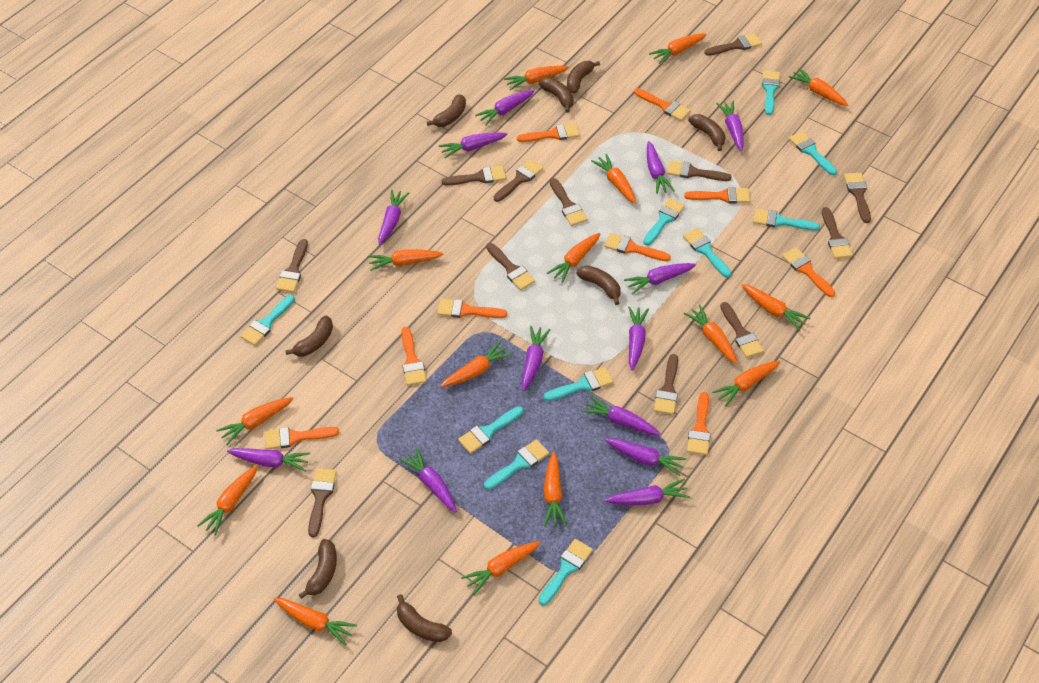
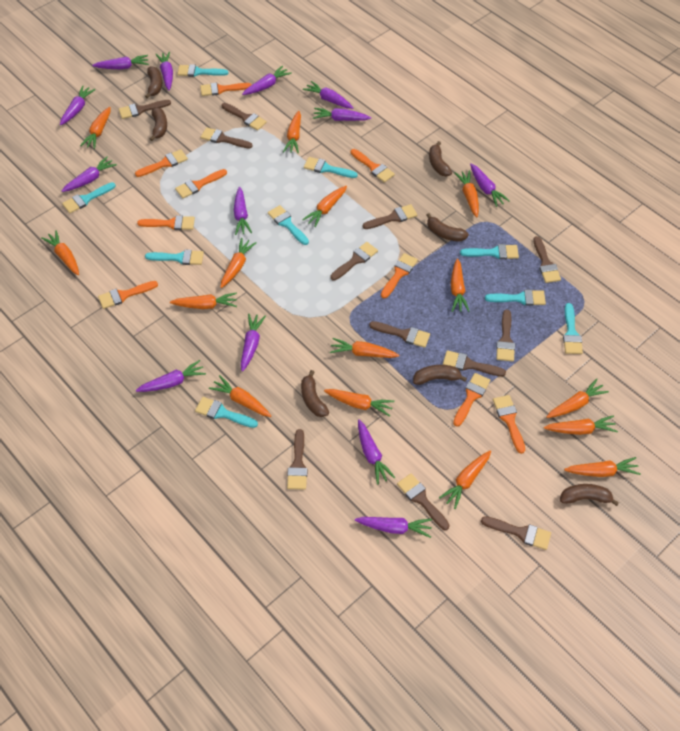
brown banana: 8 -> 7
turquoise brush: 10 -> 9

